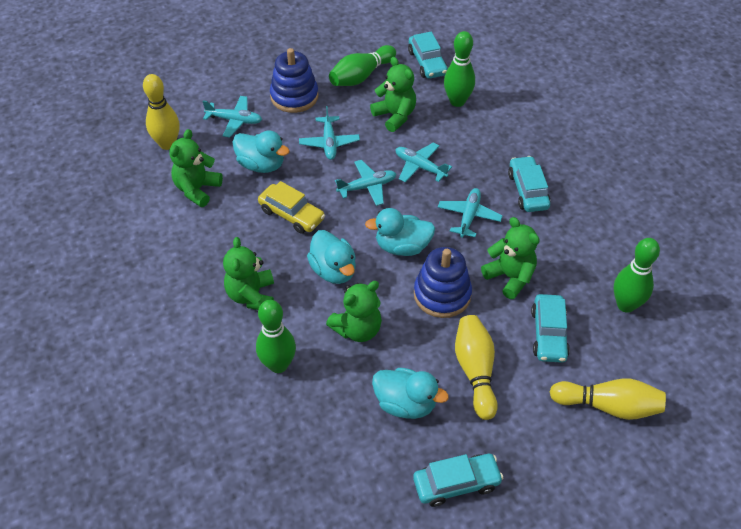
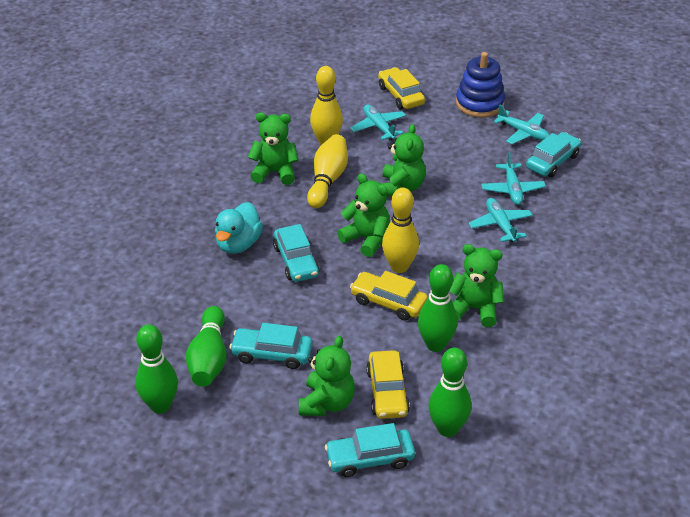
blue stacking toy: 2 -> 1
turquoise duck: 4 -> 1
turquoise plane: 5 -> 4
yellow car: 1 -> 3

